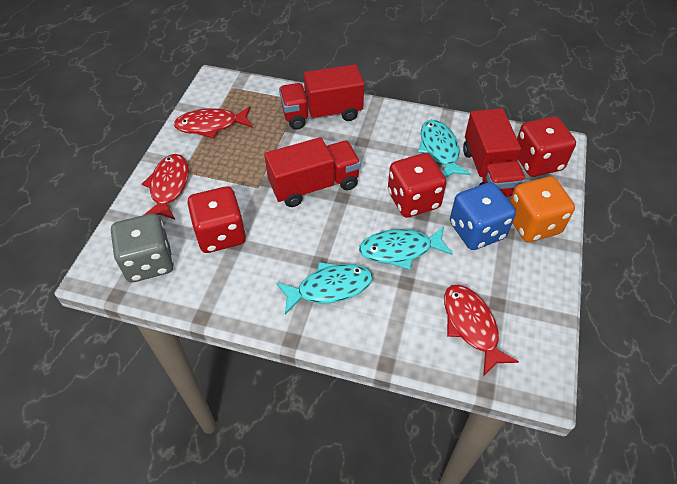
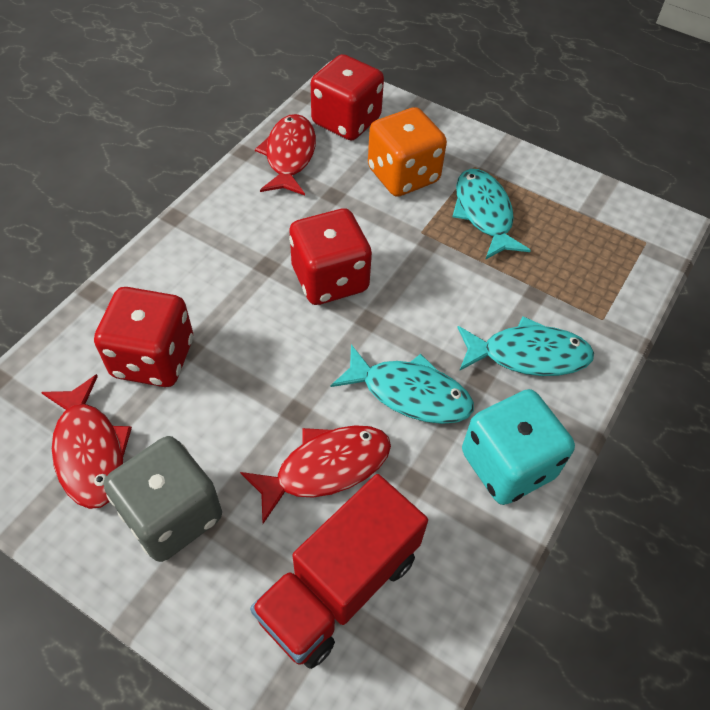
blue dice: 1 -> 0
red truck: 3 -> 1
turquoise dice: 0 -> 1

